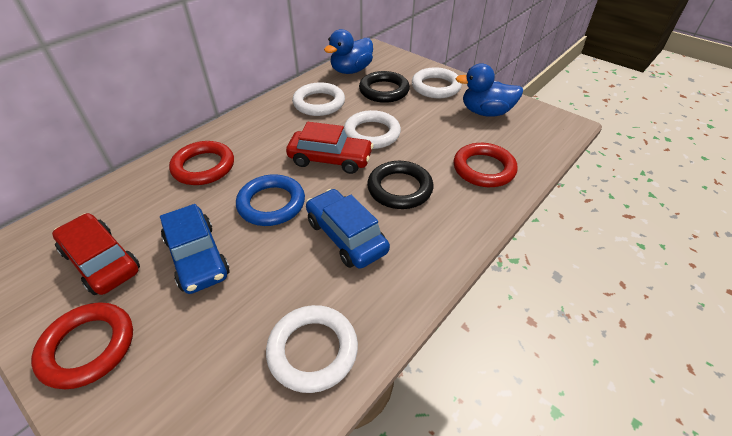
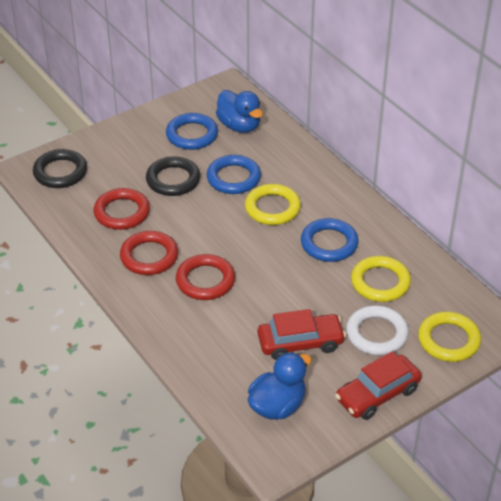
blue car: 2 -> 0
blue ring: 1 -> 3
white ring: 4 -> 1
yellow ring: 0 -> 3

